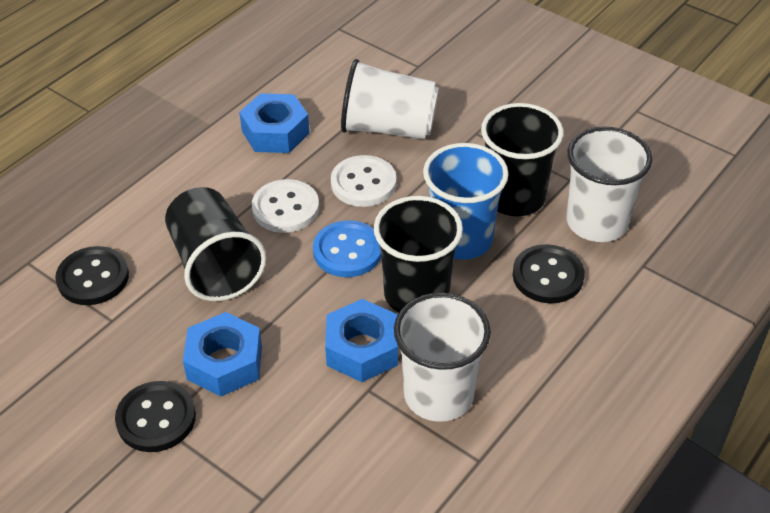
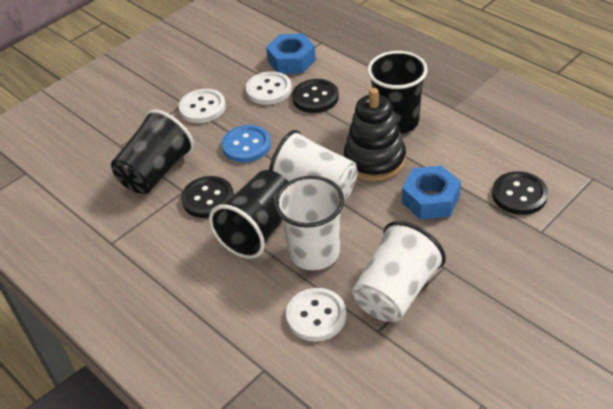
black stacking toy: 0 -> 1
blue cup: 1 -> 0
blue nut: 3 -> 2
white button: 2 -> 3

